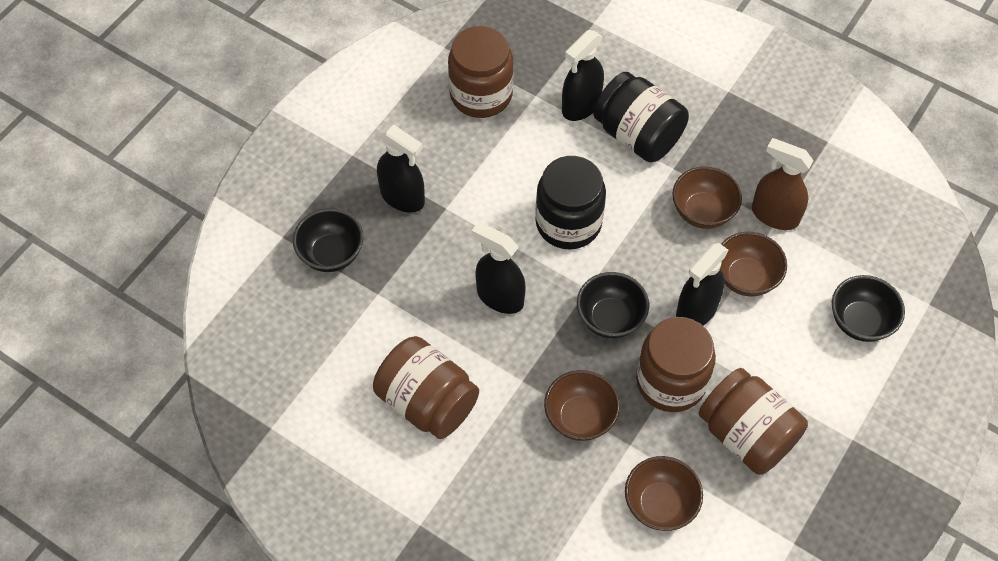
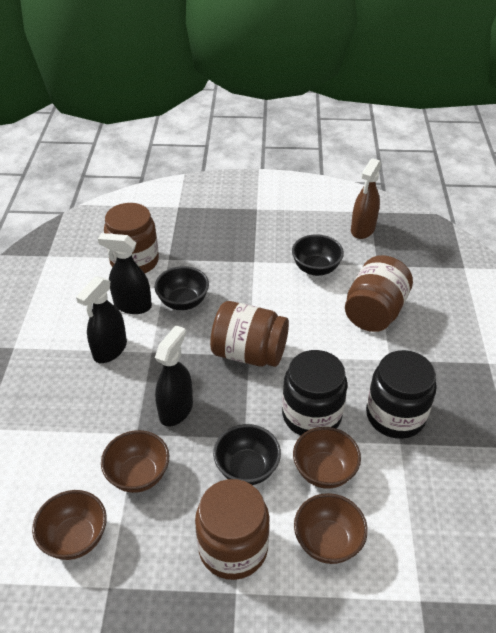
black spray bottle: 4 -> 3

